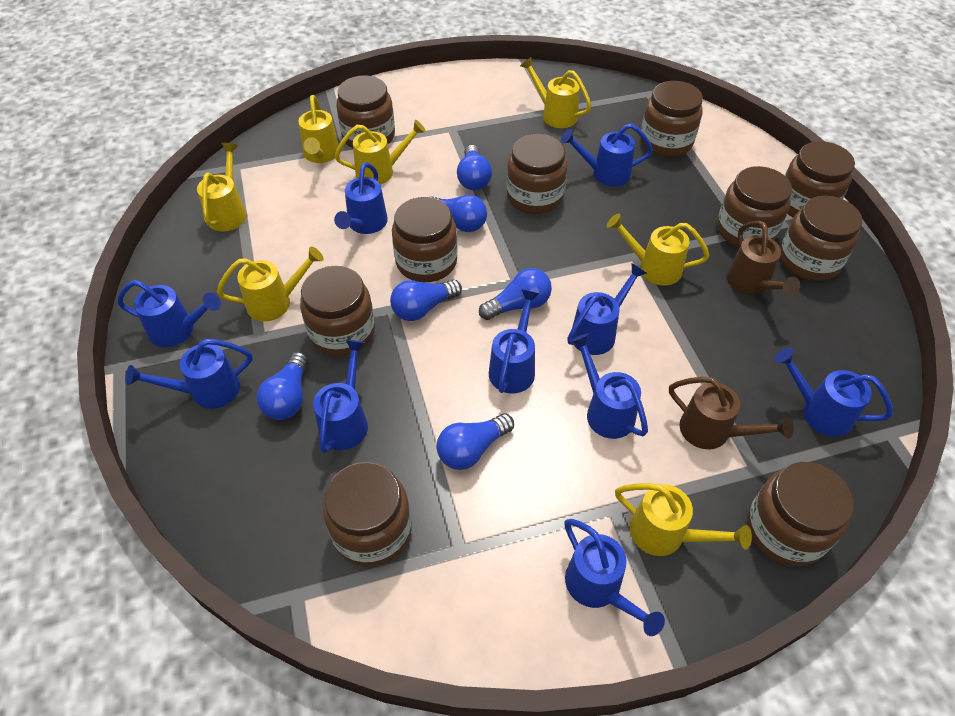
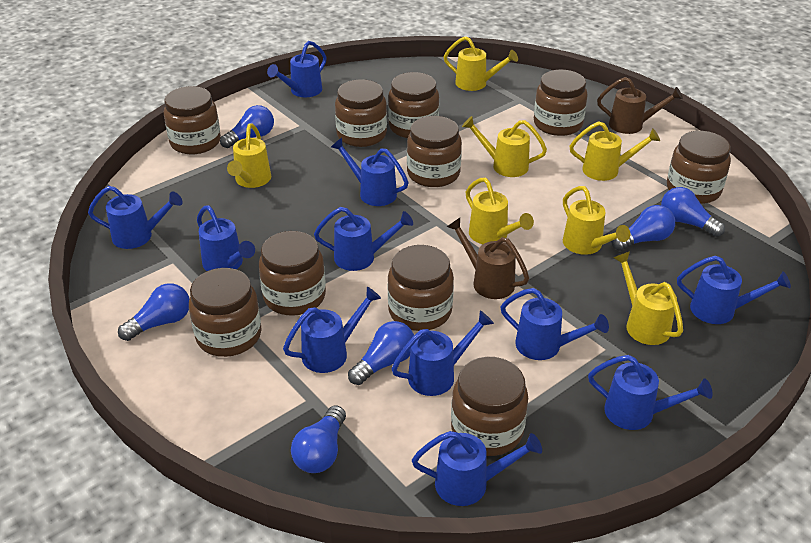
blue watering can: 10 -> 11

